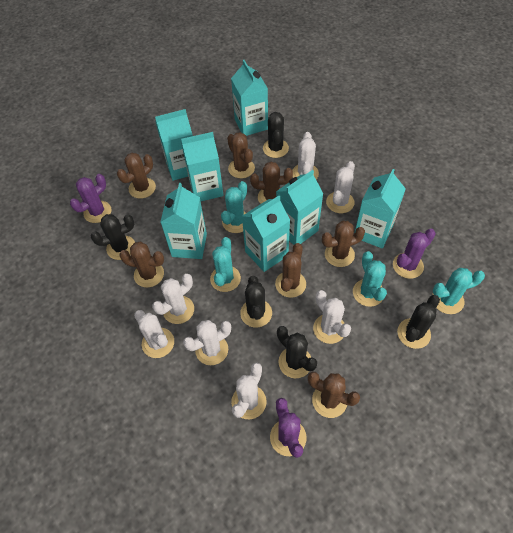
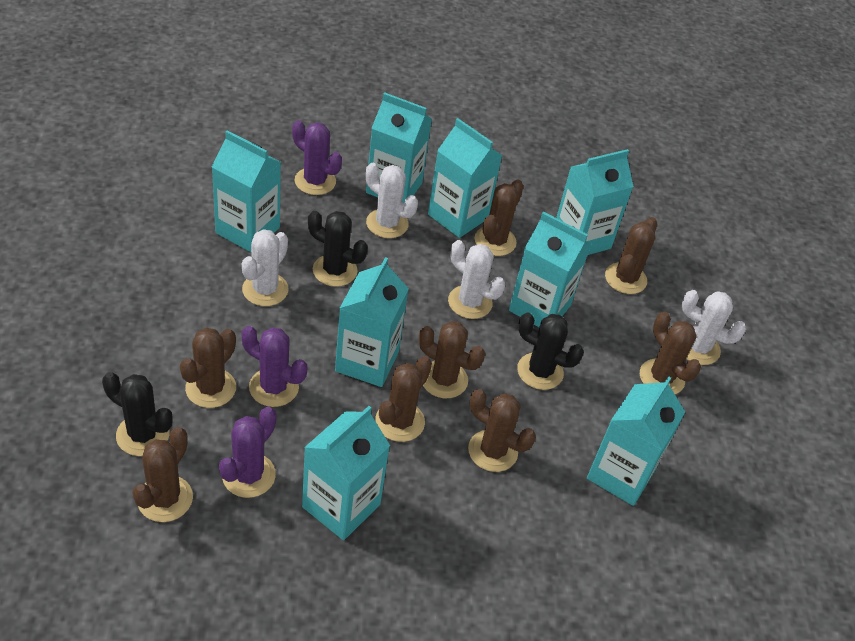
black cactus: 5 -> 3
brown cactus: 7 -> 8
turquoise cactus: 4 -> 0
turquoise carton: 7 -> 8
white cactus: 7 -> 4

